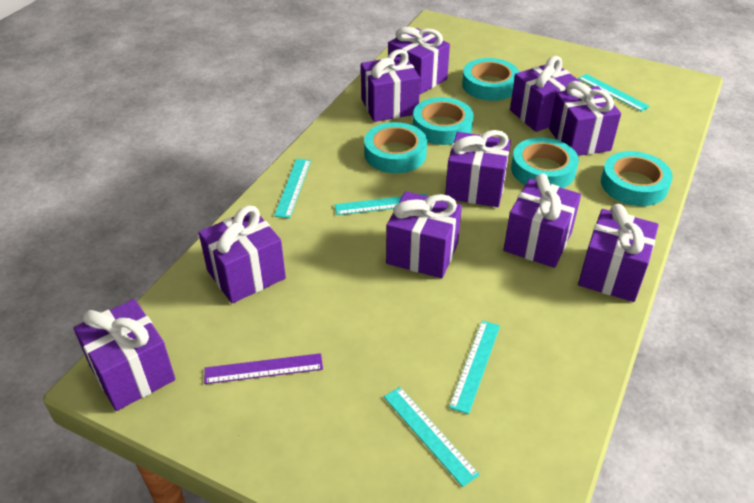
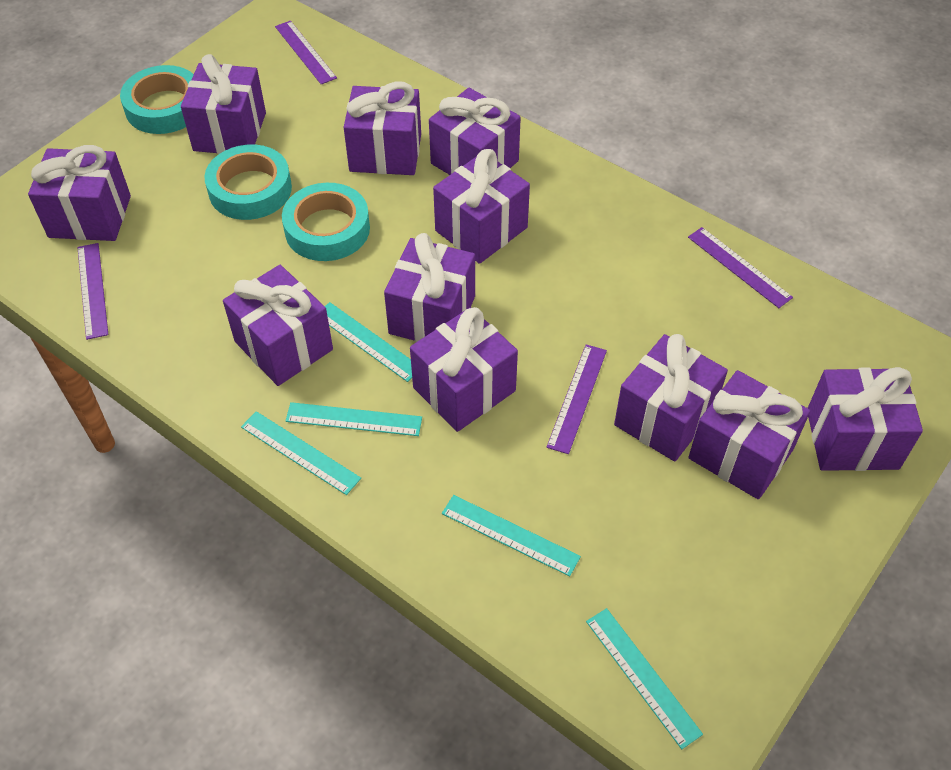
purple gift: 10 -> 11
purple ruler: 1 -> 4
turquoise tape: 5 -> 3

